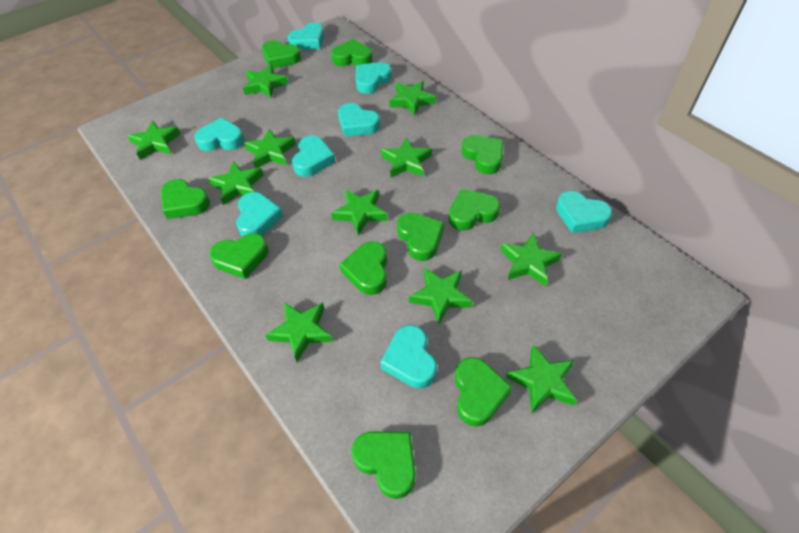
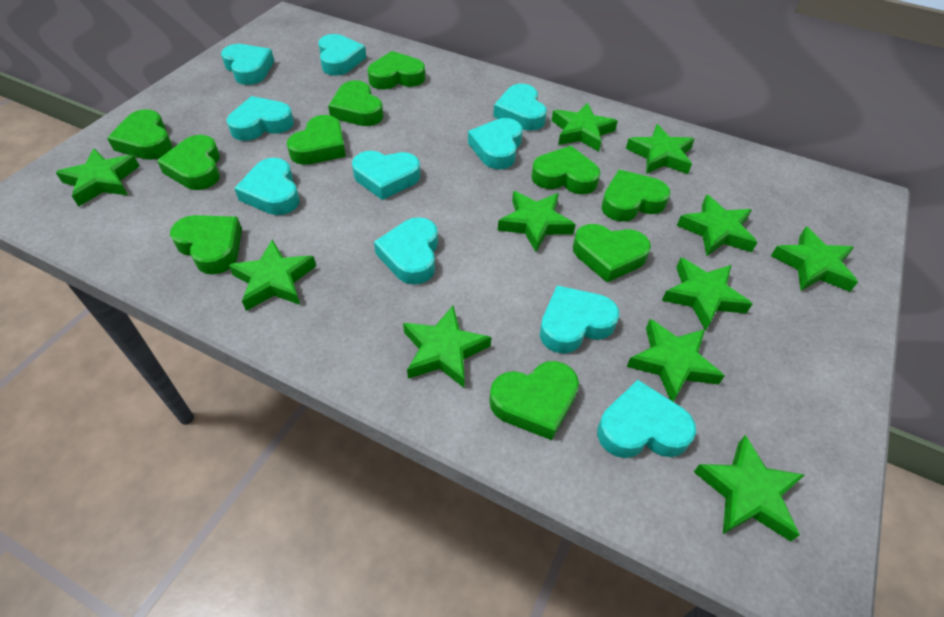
turquoise heart: 8 -> 10

